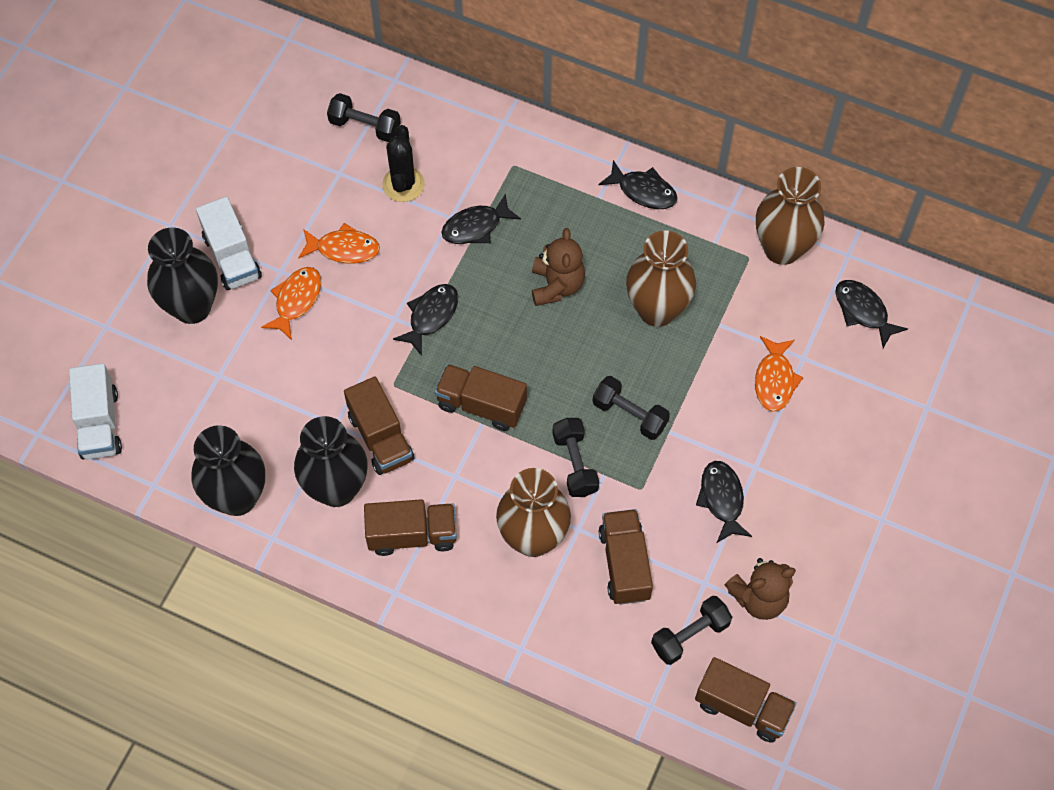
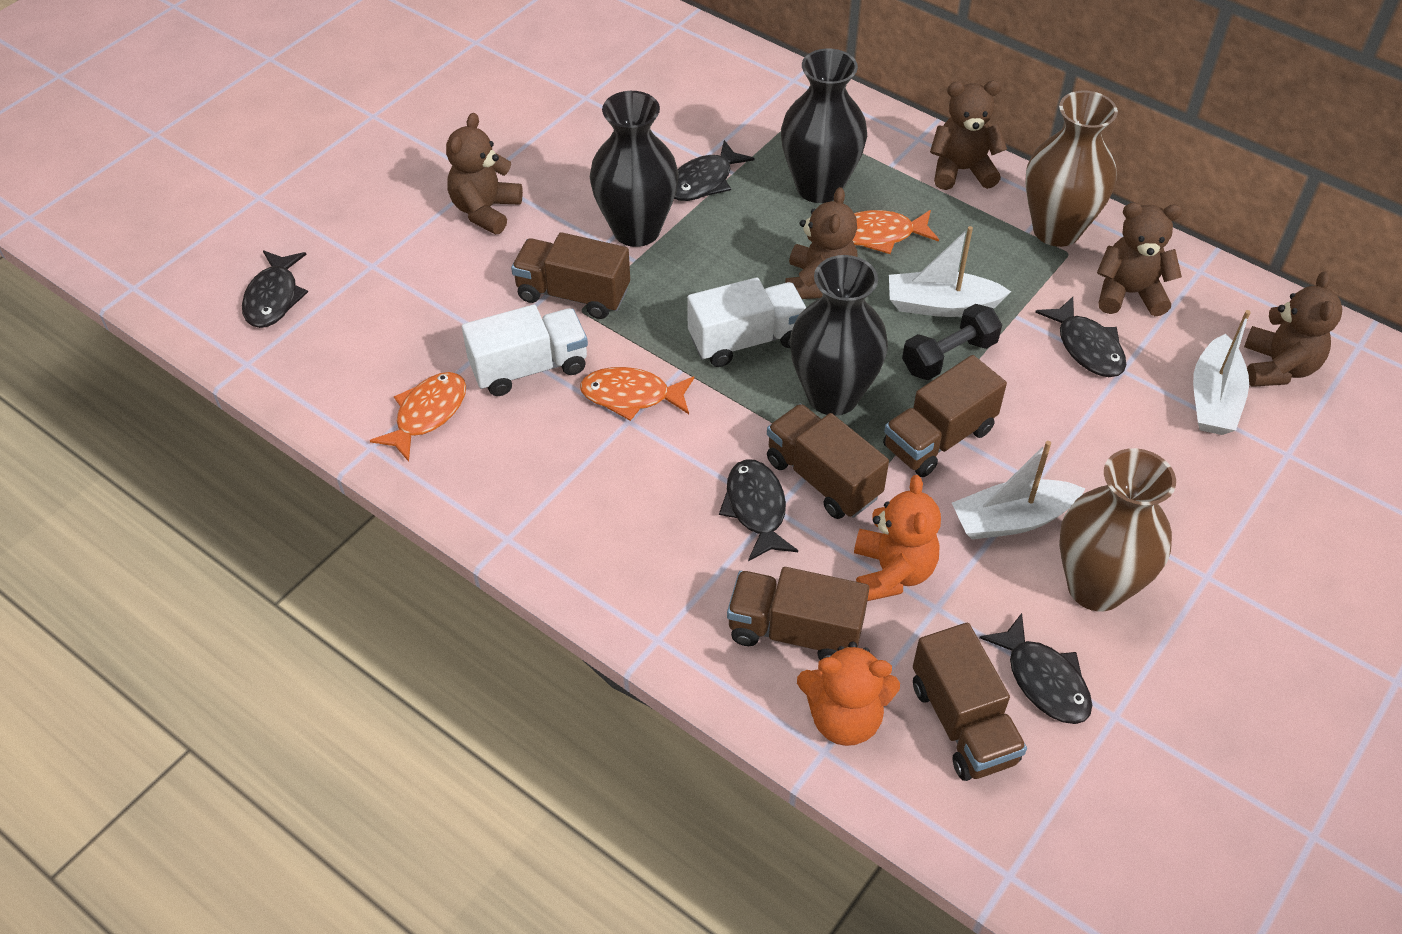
black cactus: 1 -> 0
black dumbbell: 4 -> 1
brown teddy bear: 2 -> 5
brown vase: 3 -> 2
orange teddy bear: 0 -> 2
white boat: 0 -> 3

